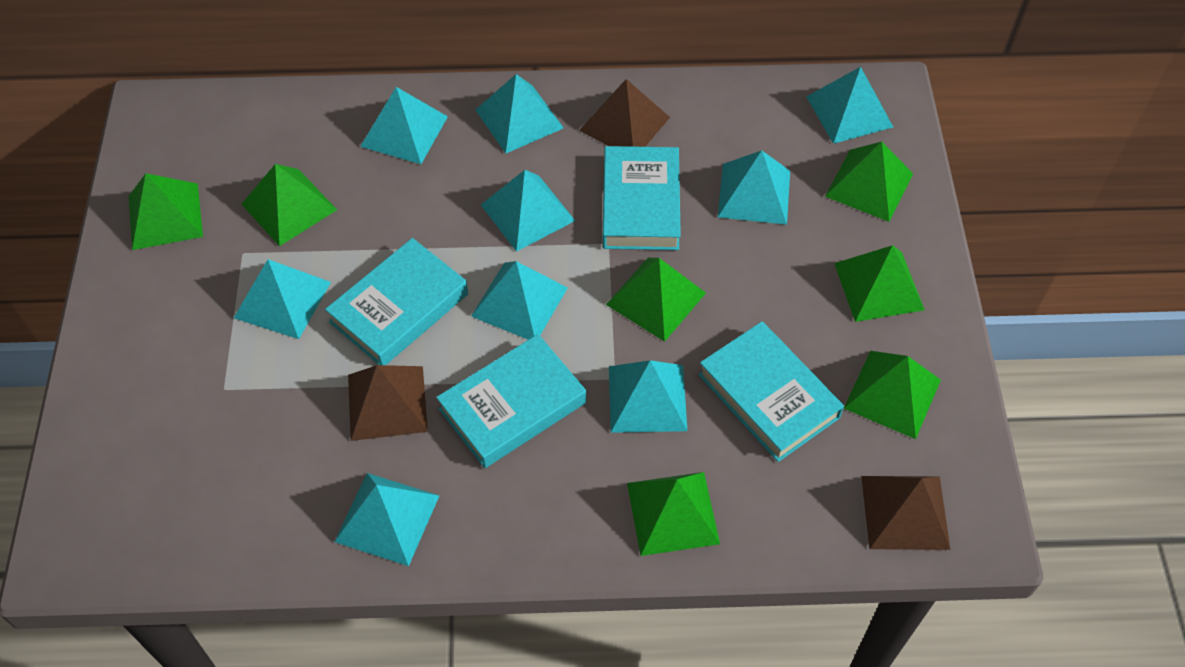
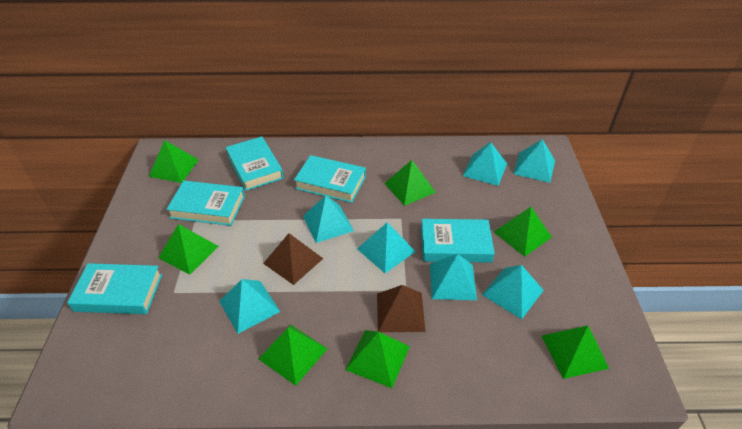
brown pyramid: 3 -> 2
turquoise book: 4 -> 5
turquoise pyramid: 9 -> 7

